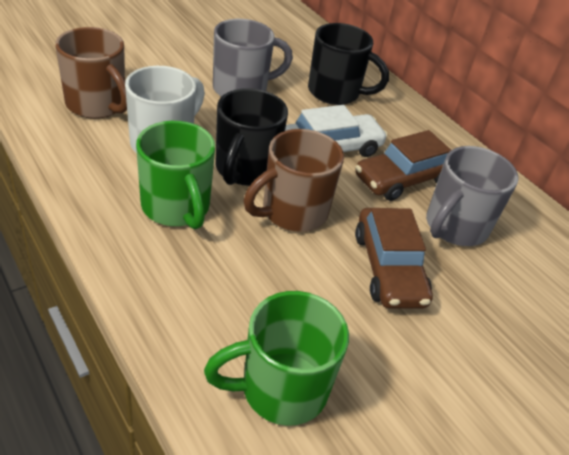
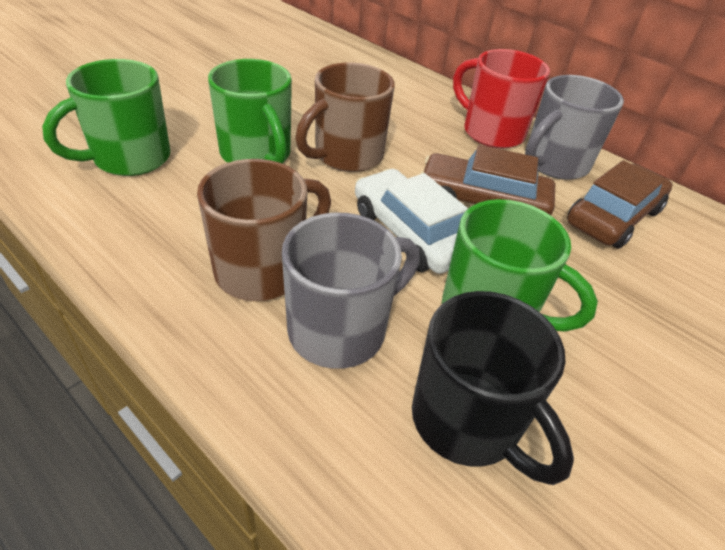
black mug: 2 -> 1
green mug: 2 -> 3
red mug: 0 -> 1
white mug: 1 -> 0

